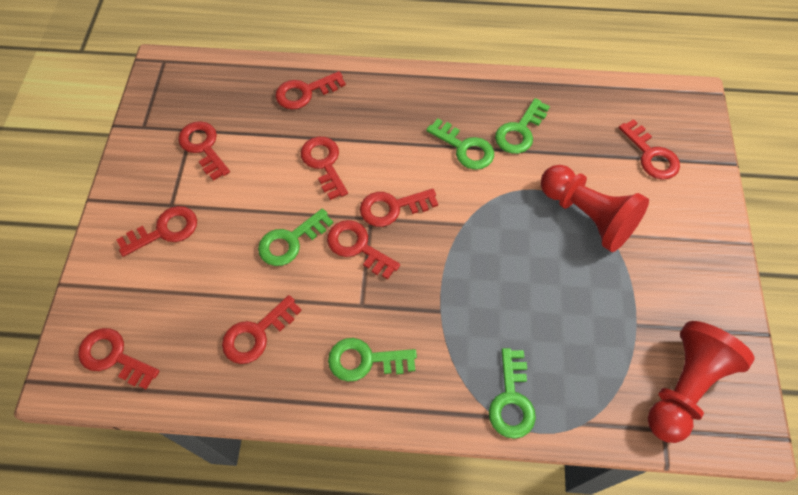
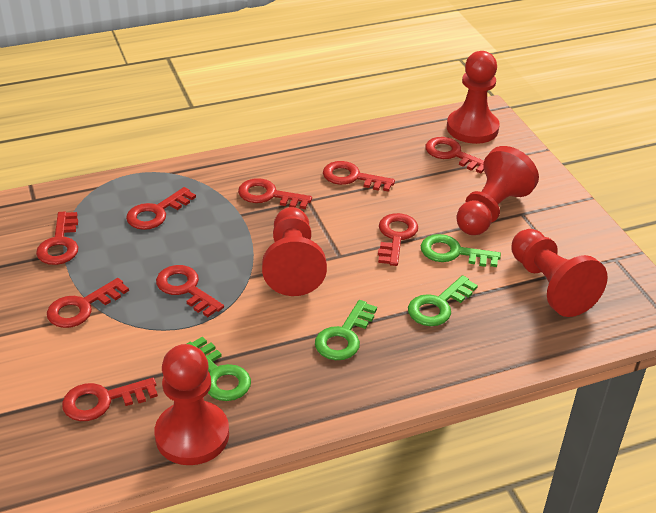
green key: 5 -> 4
red pawn: 2 -> 5

